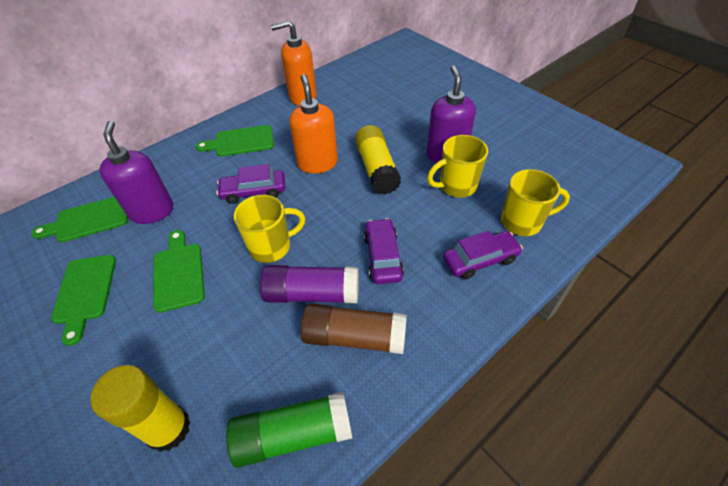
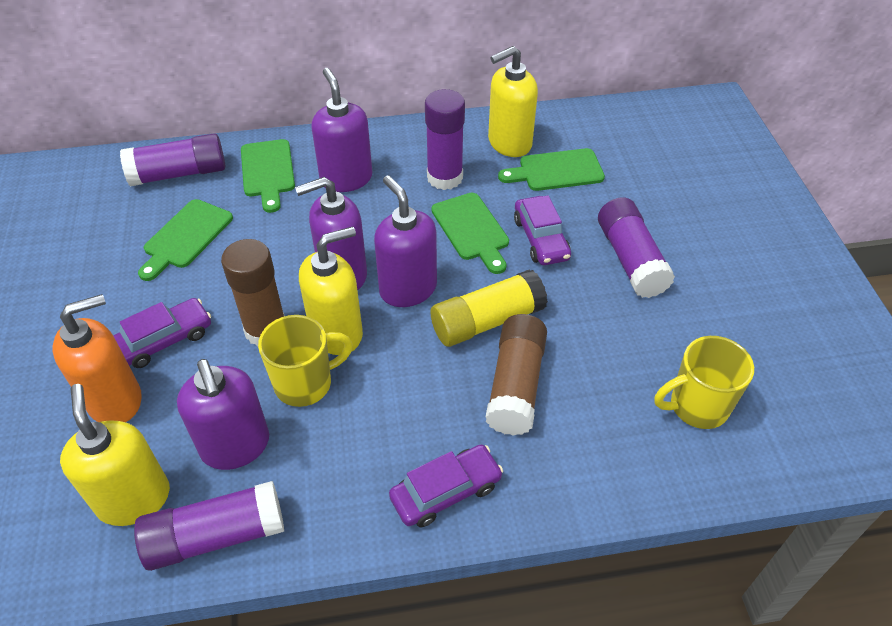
brown glue stick: 1 -> 2
green glue stick: 1 -> 0
orange soap dispenser: 2 -> 1
purple glue stick: 1 -> 4
purple soap dispenser: 2 -> 4
yellow glue stick: 2 -> 1
yellow mug: 3 -> 2
yellow soap dispenser: 0 -> 3

